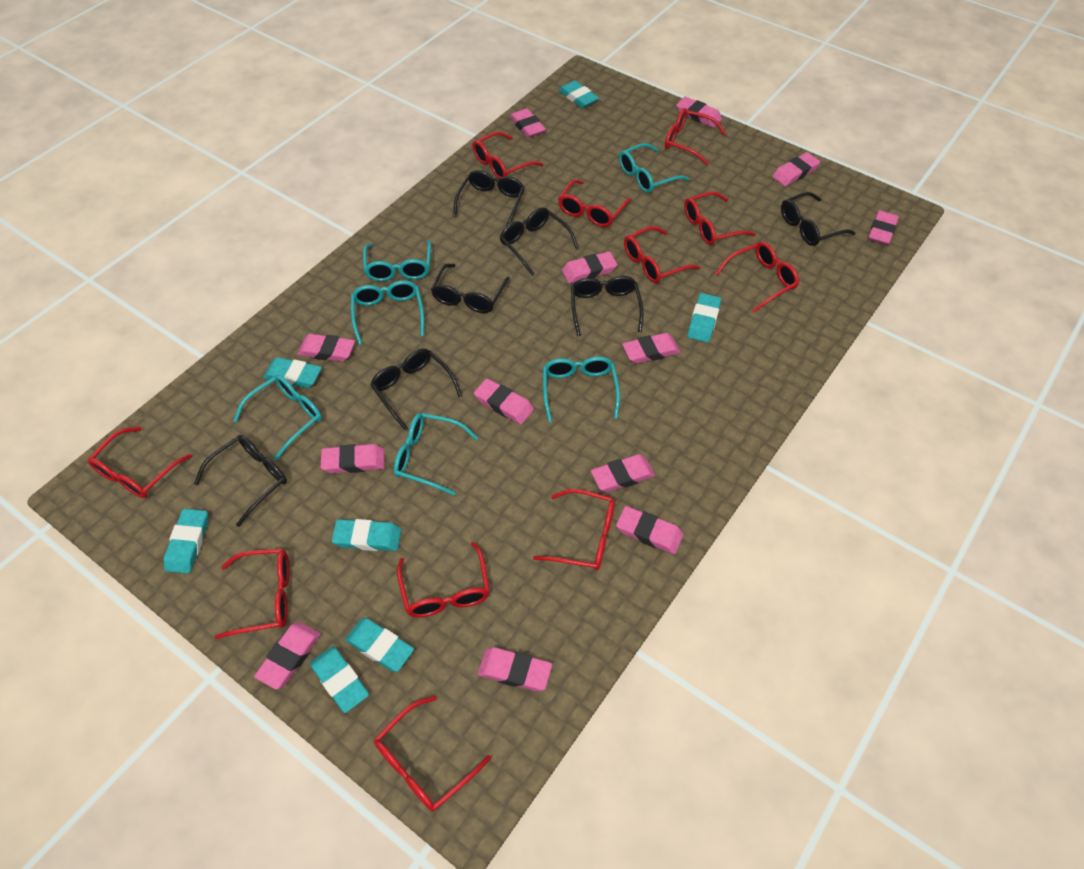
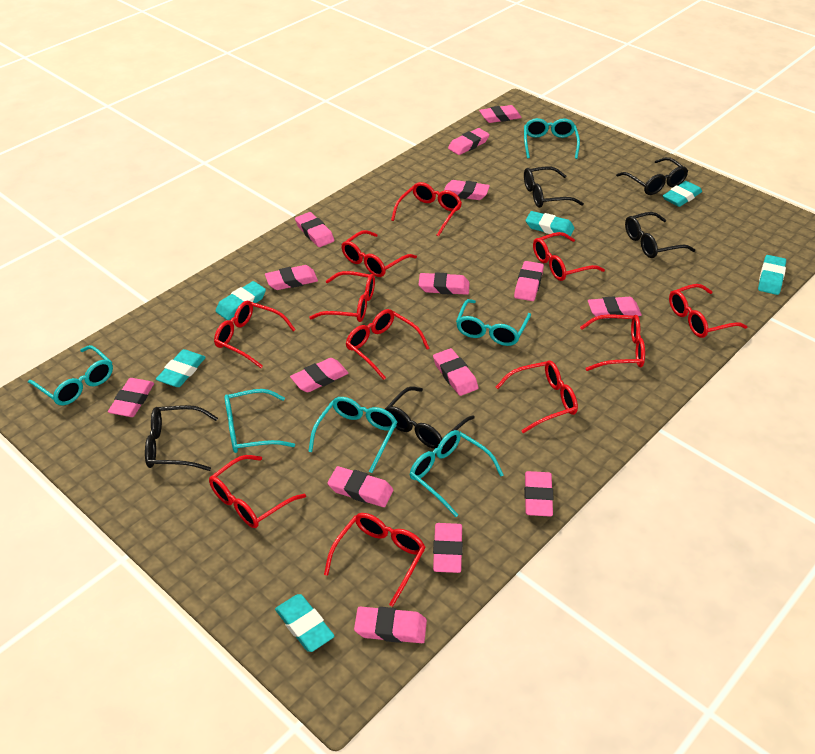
black glasses: 7 -> 5
pink eraser: 13 -> 15
turquoise eraser: 7 -> 6

